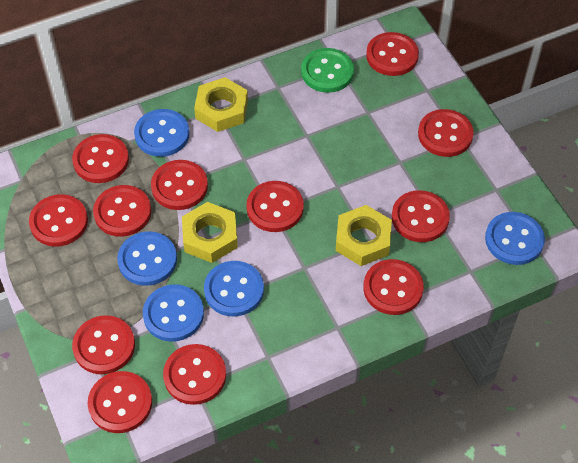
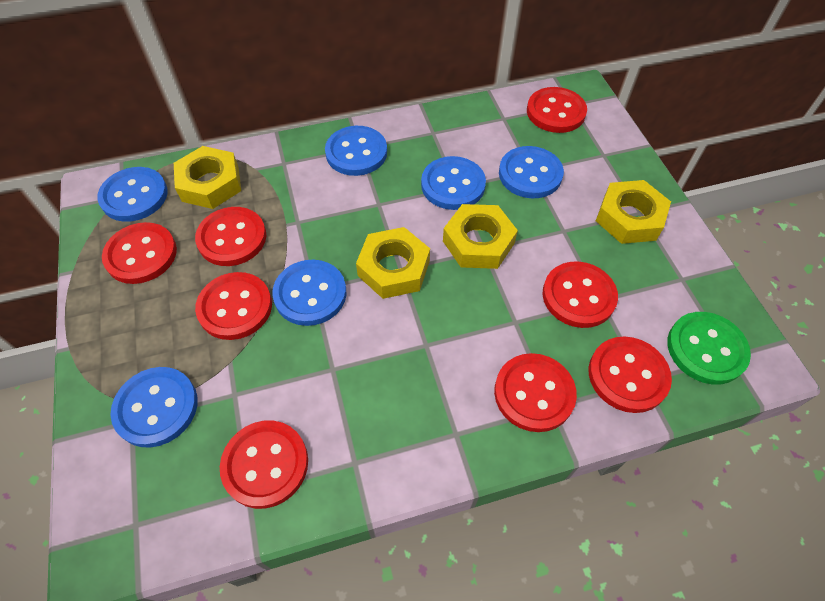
blue button: 5 -> 6
red button: 12 -> 8
yellow nut: 3 -> 4

